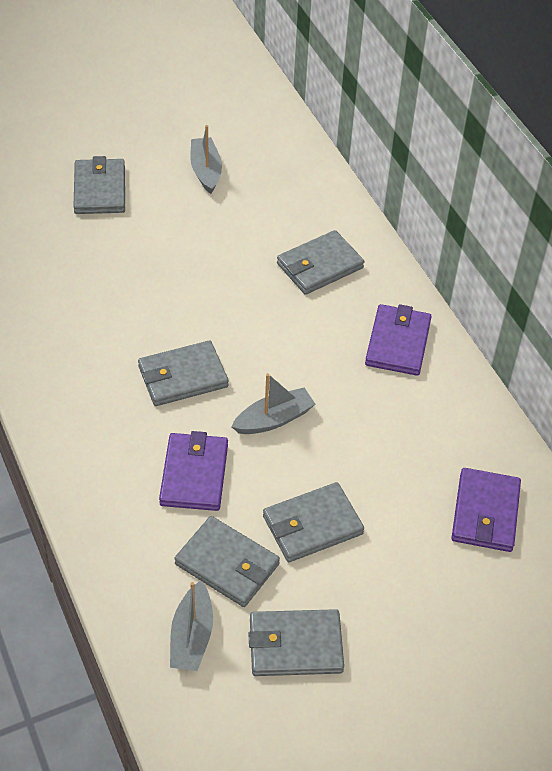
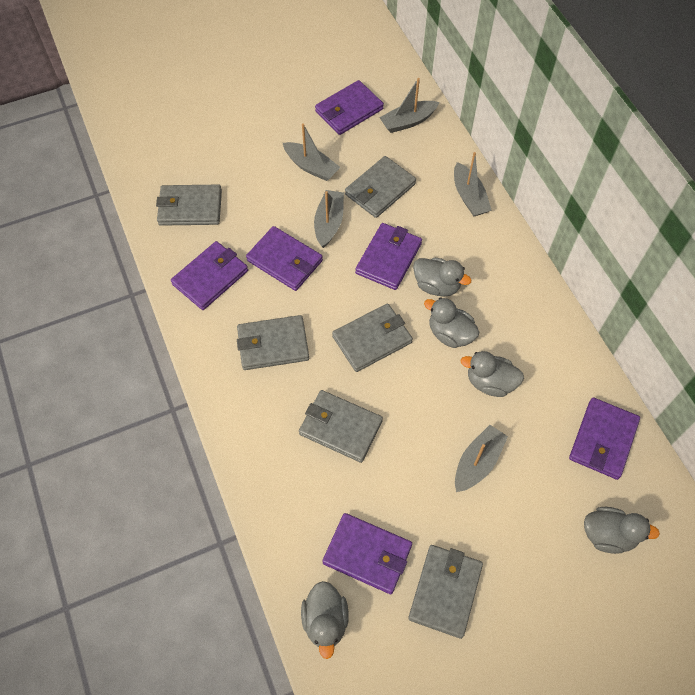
grey boat: 3 -> 5
grey duck: 0 -> 5
purple wallet: 3 -> 6

